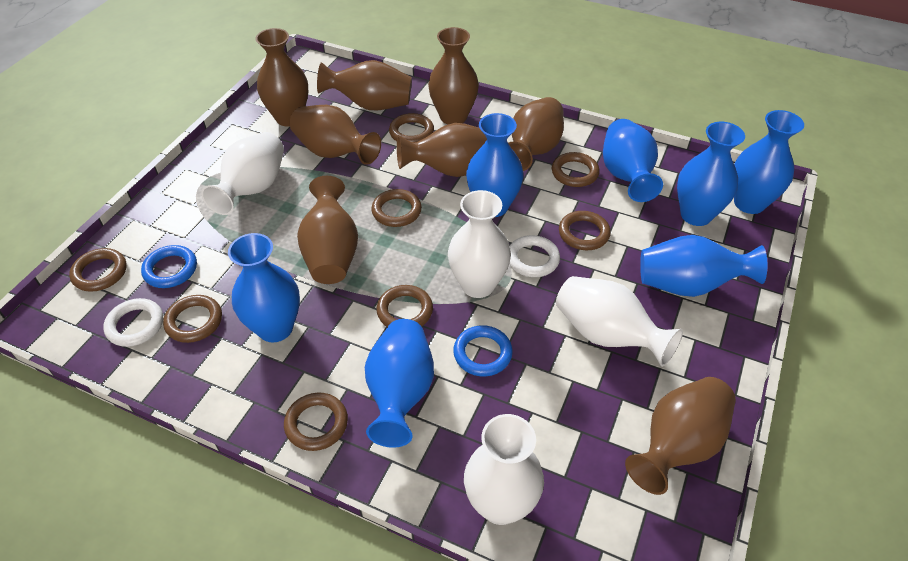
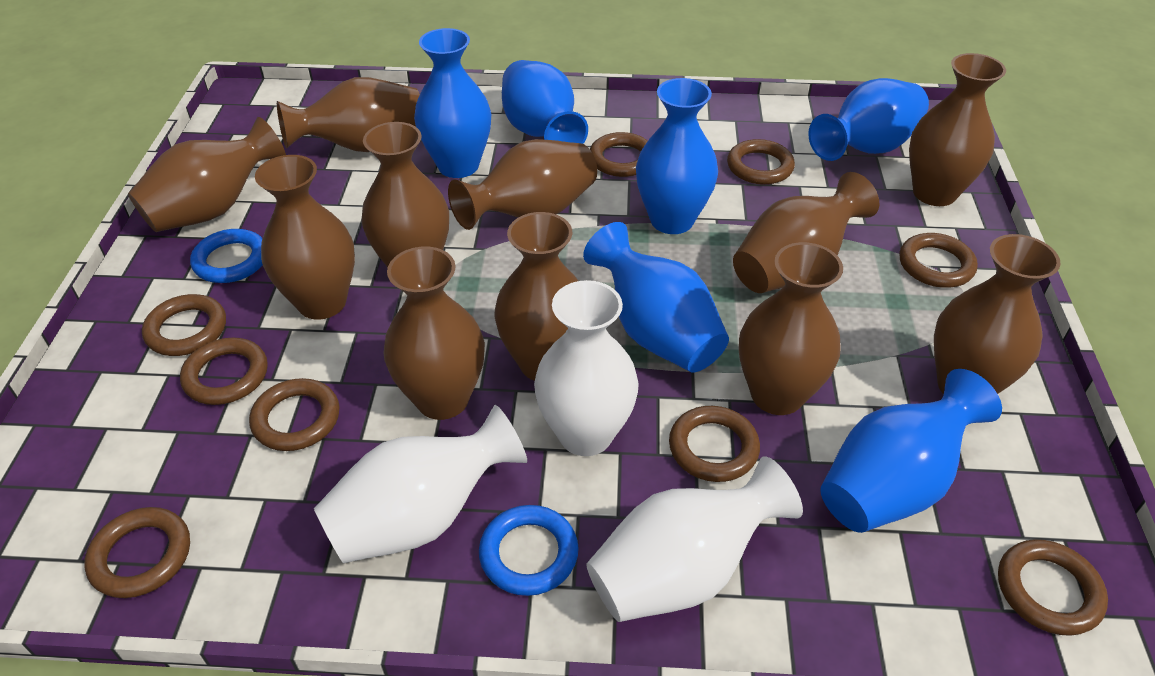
blue vase: 7 -> 6
brown ring: 8 -> 9
brown vase: 8 -> 11
white ring: 2 -> 0
white vase: 4 -> 3

